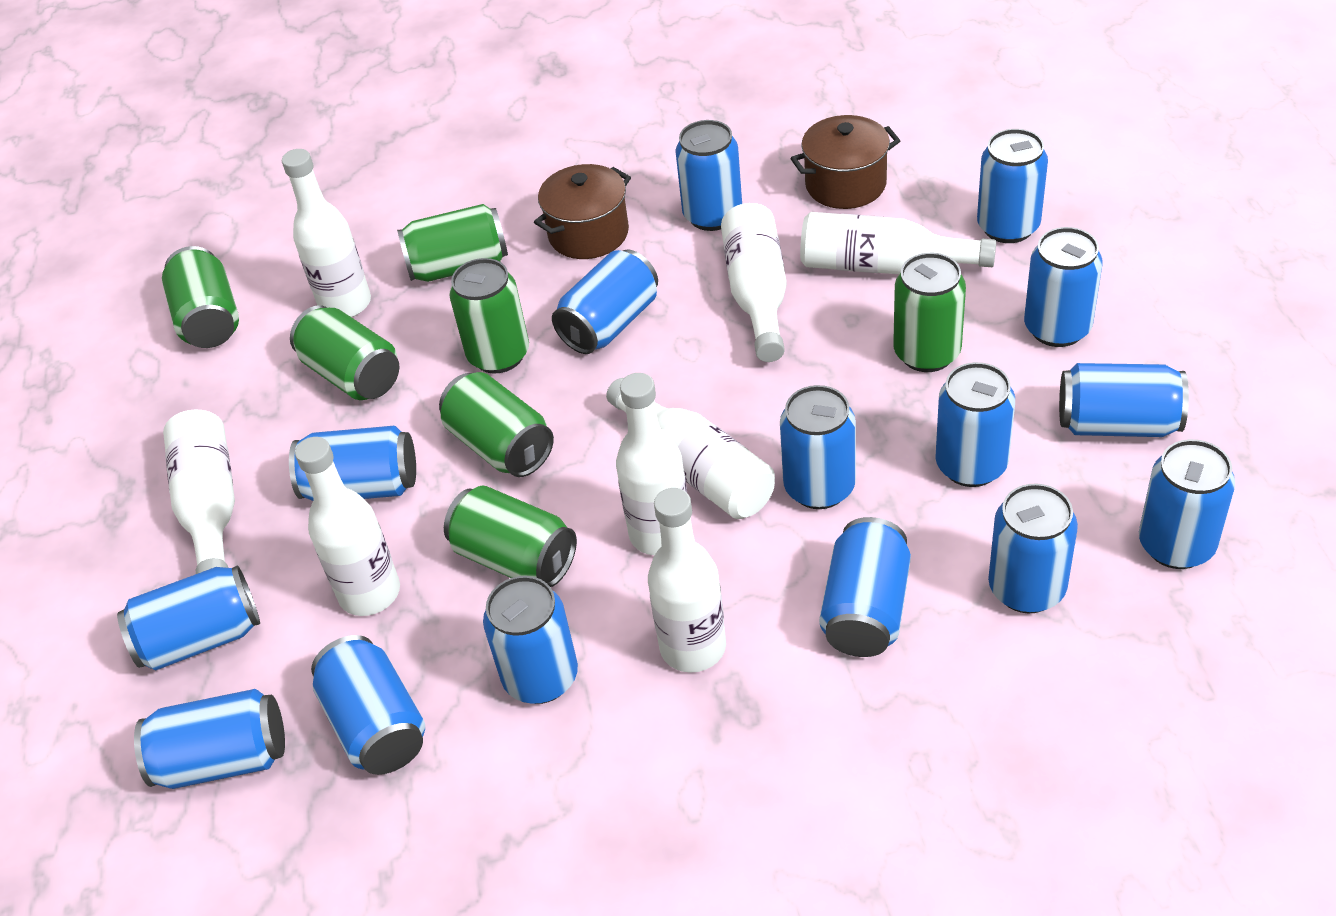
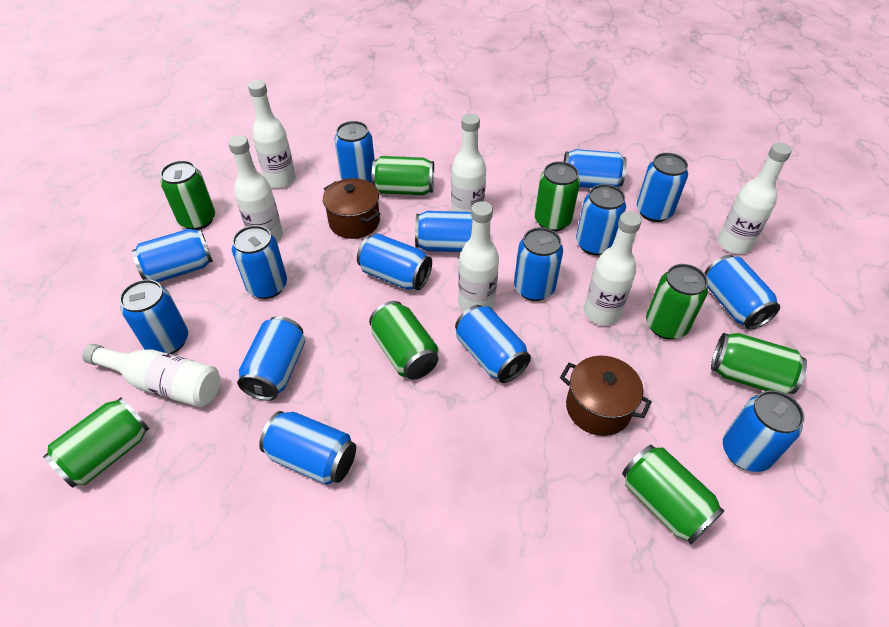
green can: 7 -> 8
white bottle: 8 -> 7

